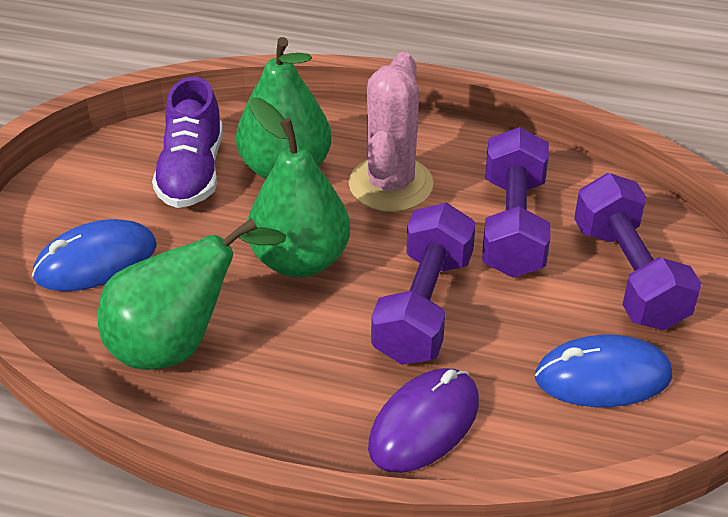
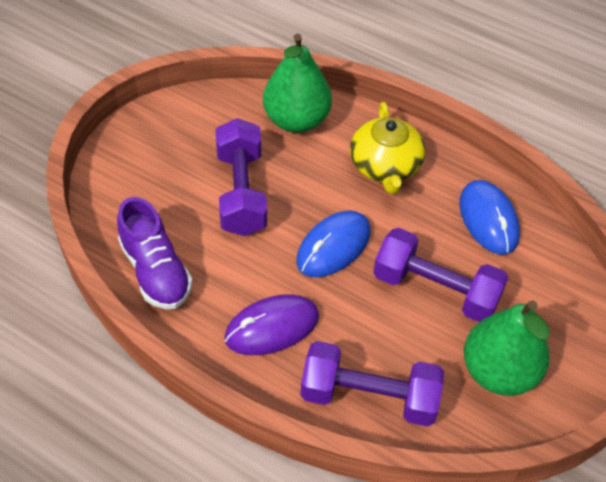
green pear: 3 -> 2
pink cactus: 1 -> 0
yellow teapot: 0 -> 1

